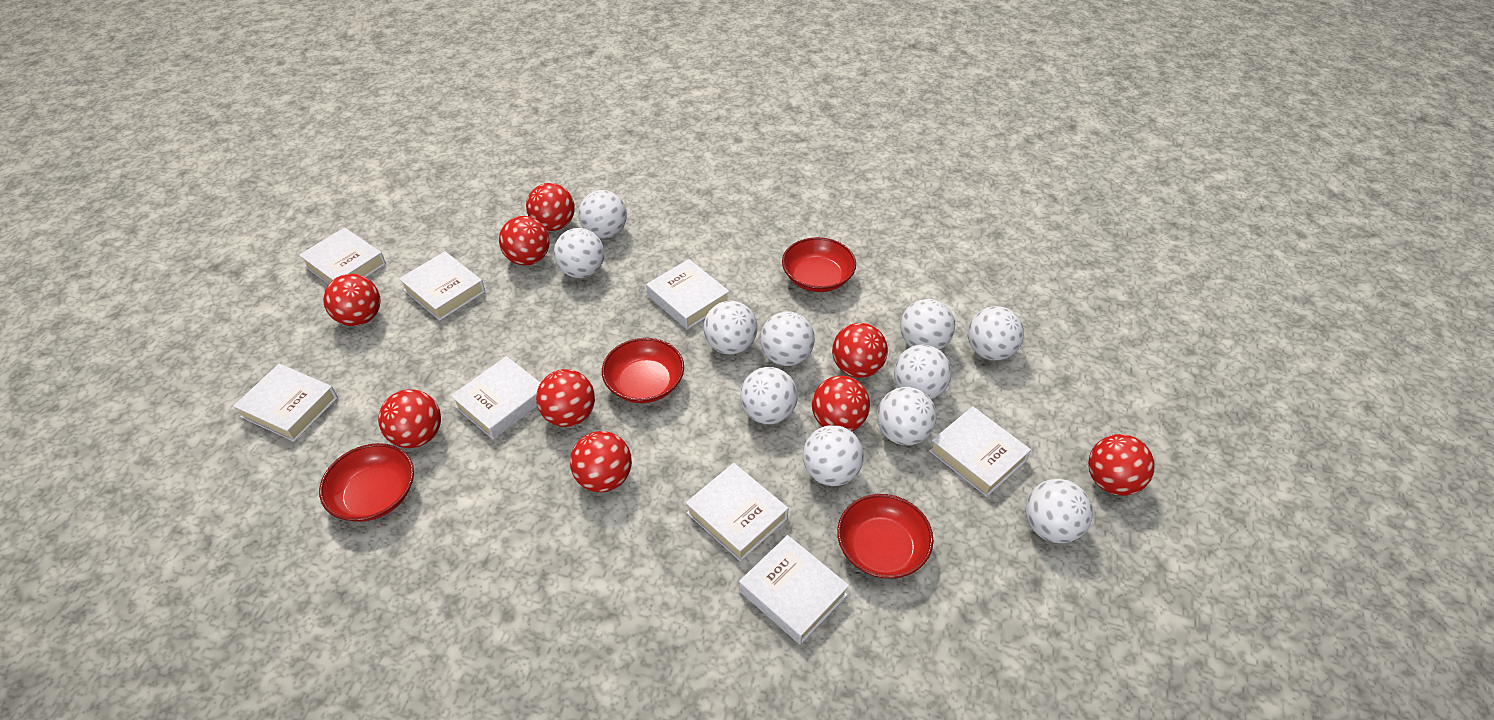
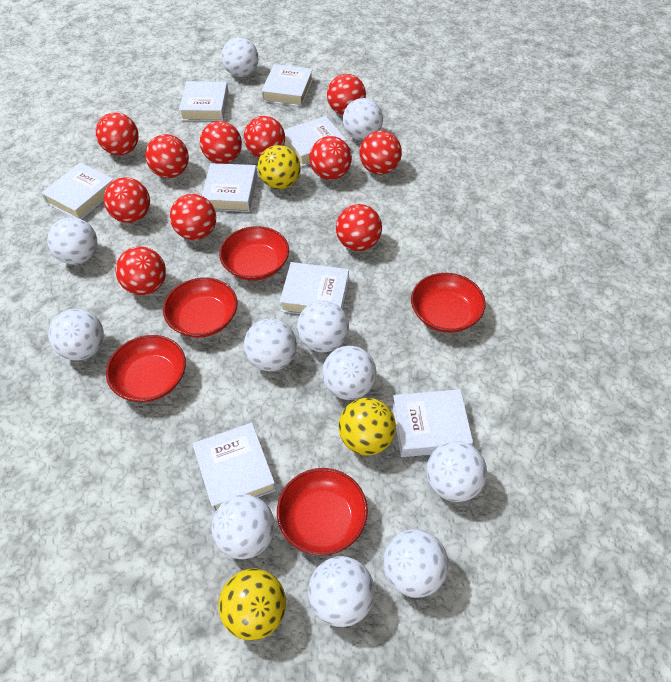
red ball: 9 -> 11
red bowl: 4 -> 5
yellow ball: 0 -> 3

